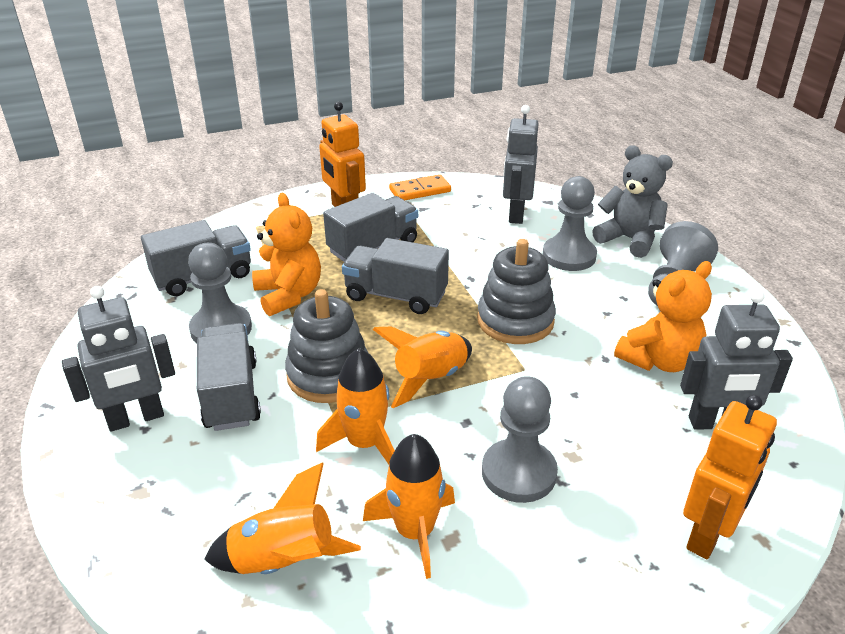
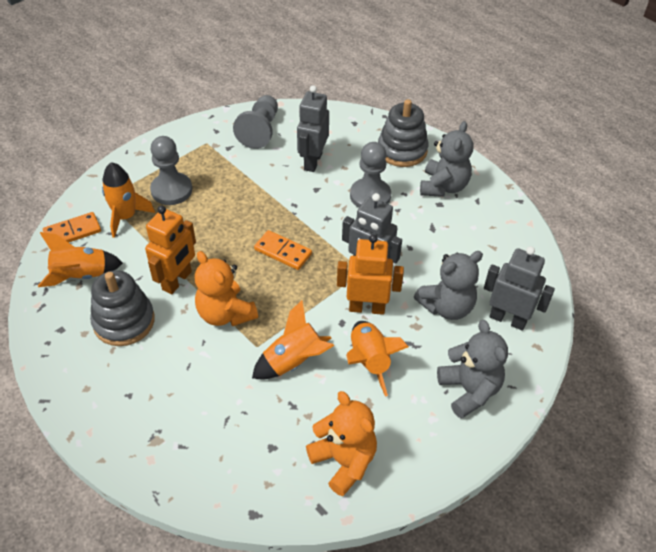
grey pawn: 4 -> 3
grey teddy bear: 1 -> 3
grey truck: 4 -> 0
orange domino: 1 -> 2

